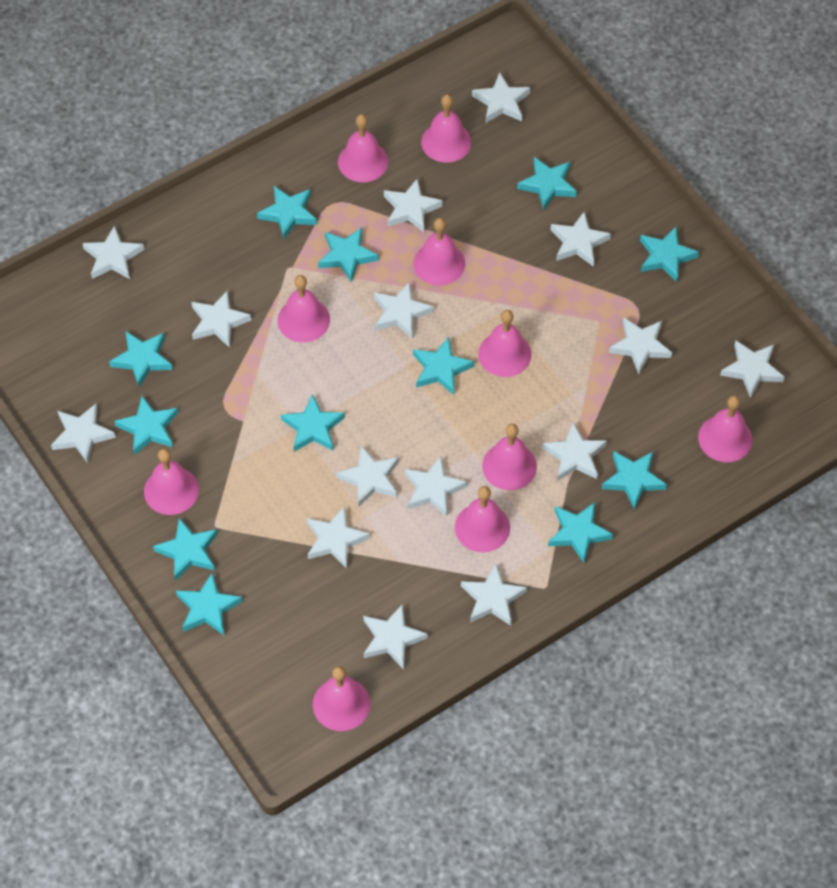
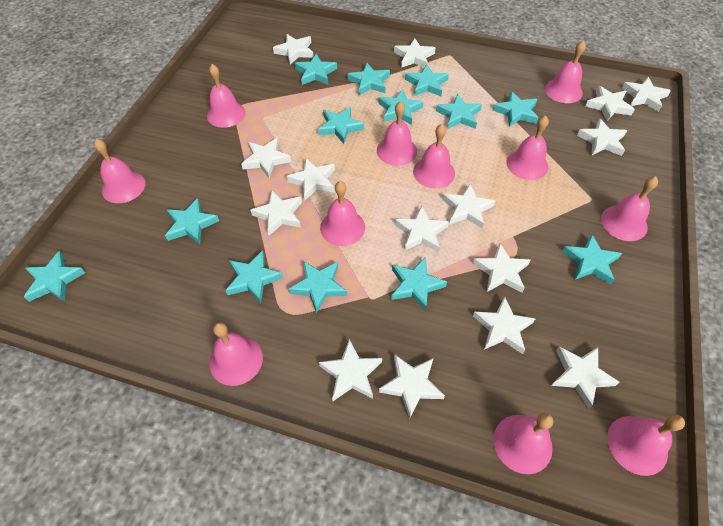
pink bell: 10 -> 11
turquoise star: 12 -> 13

